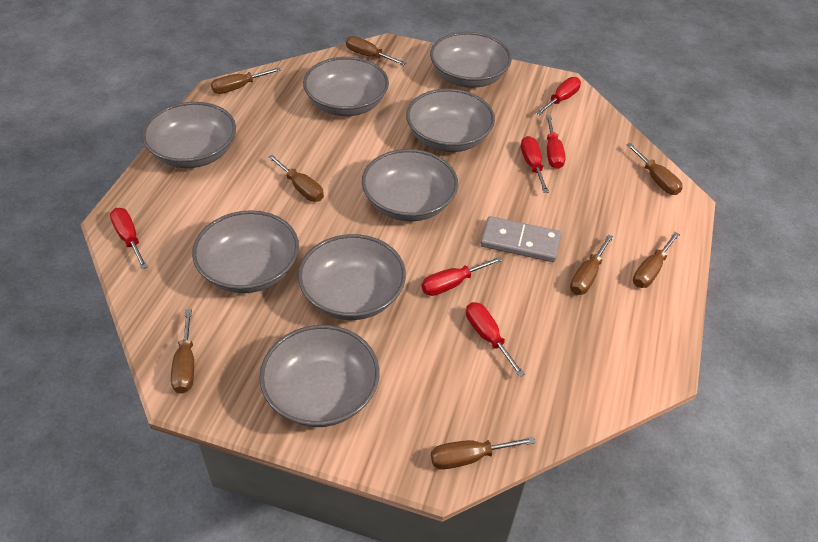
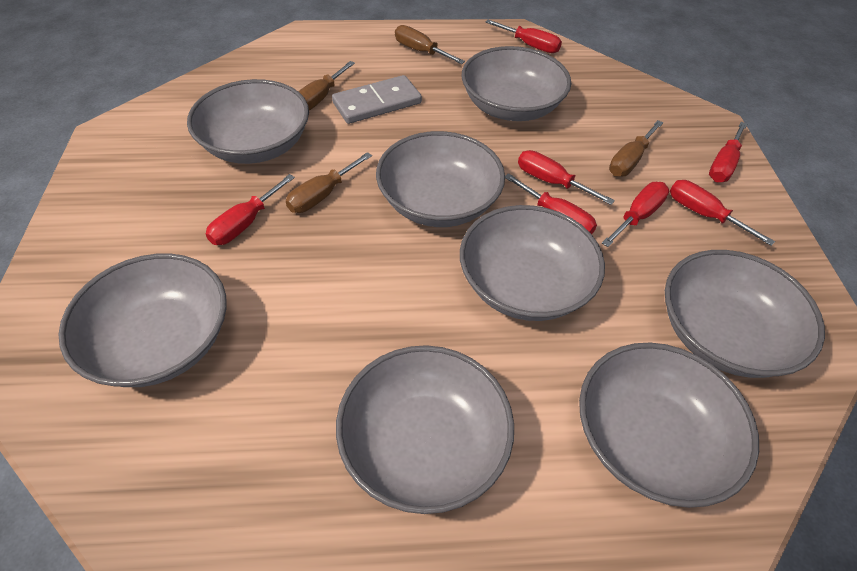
brown screwdriver: 8 -> 4
red screwdriver: 6 -> 7

